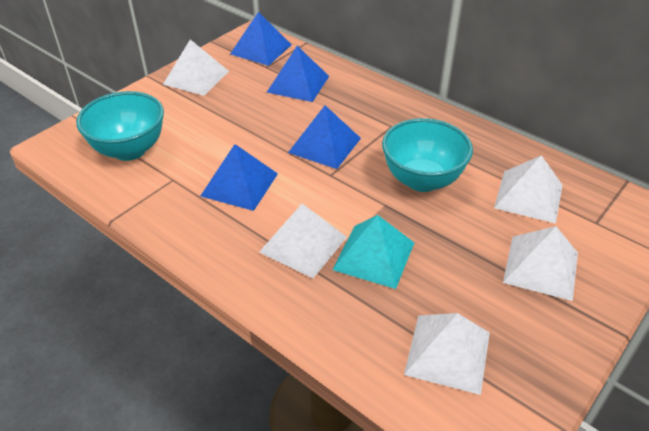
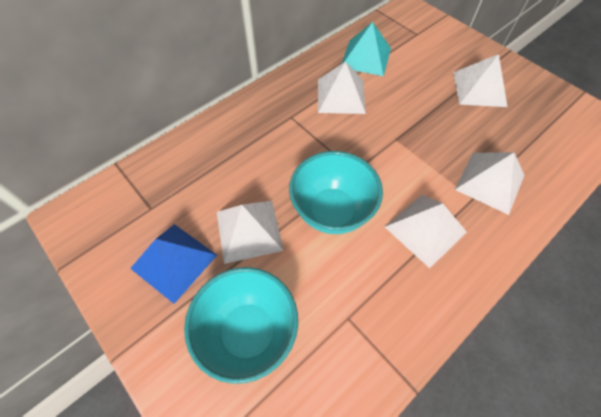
blue pyramid: 4 -> 1

